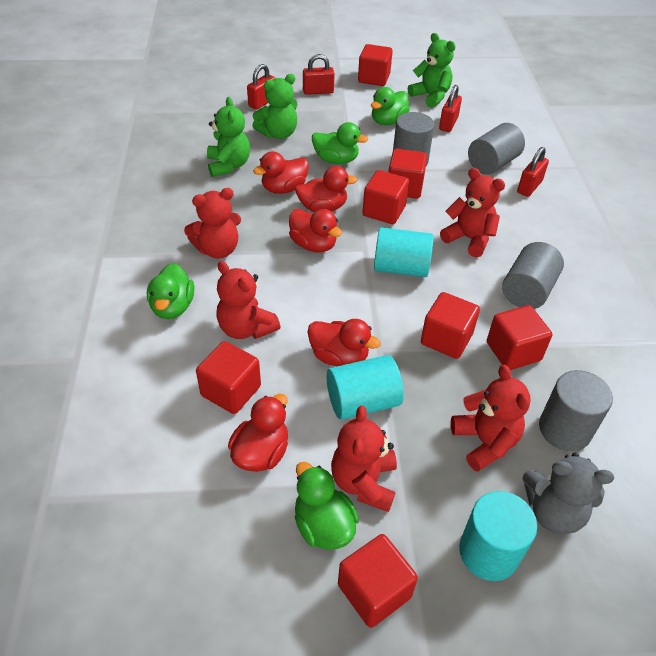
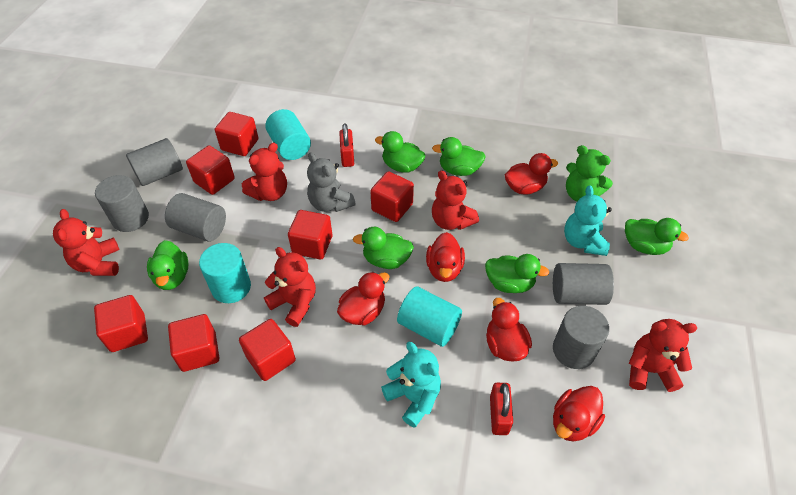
green duck: 4 -> 6
green teddy bear: 3 -> 1
grey cylinder: 4 -> 5
red padlock: 4 -> 2
turquoise teddy bear: 0 -> 2

